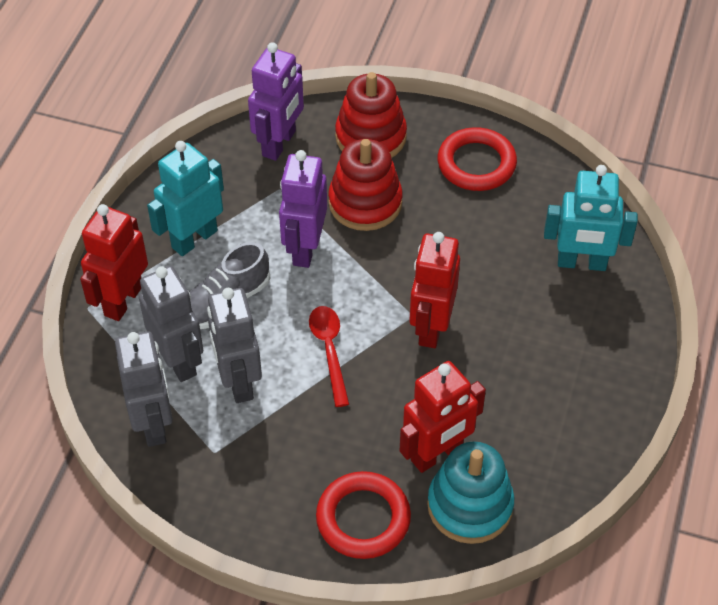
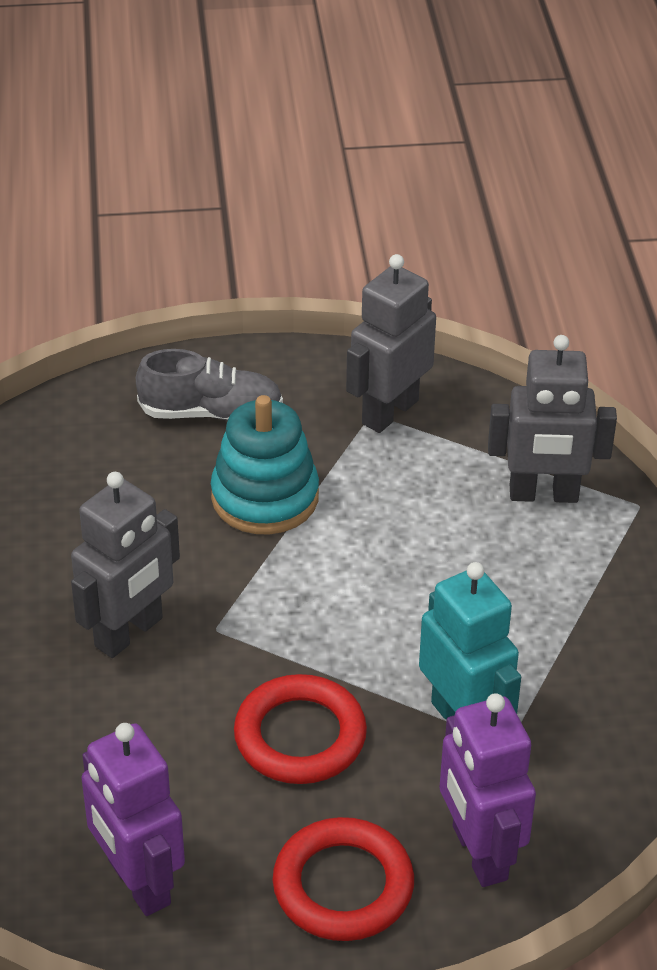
red robot: 3 -> 0
red spoon: 1 -> 0
red stacking toy: 2 -> 0
turquoise robot: 2 -> 1

